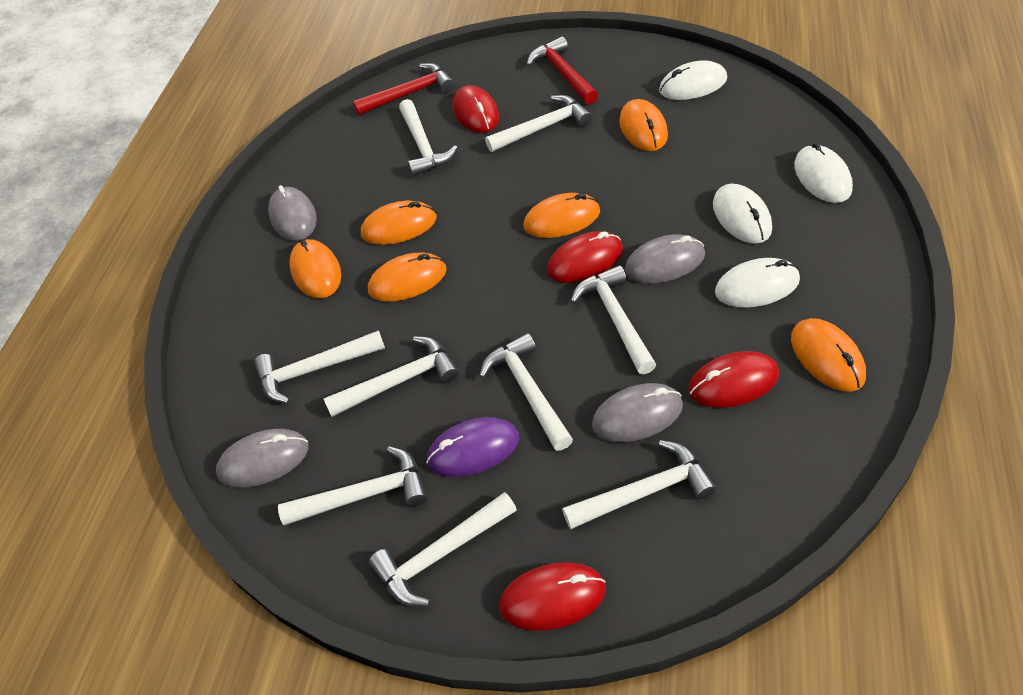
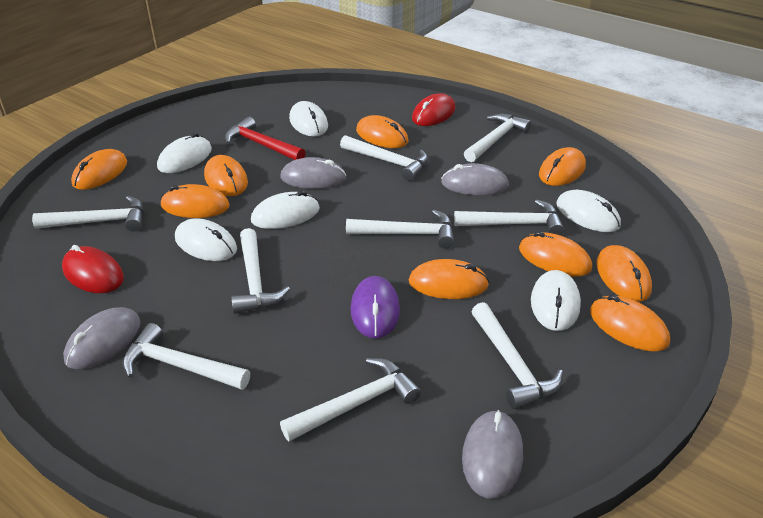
orange mouse: 6 -> 9
red hammer: 2 -> 1
red mouse: 4 -> 2
white mouse: 4 -> 6

